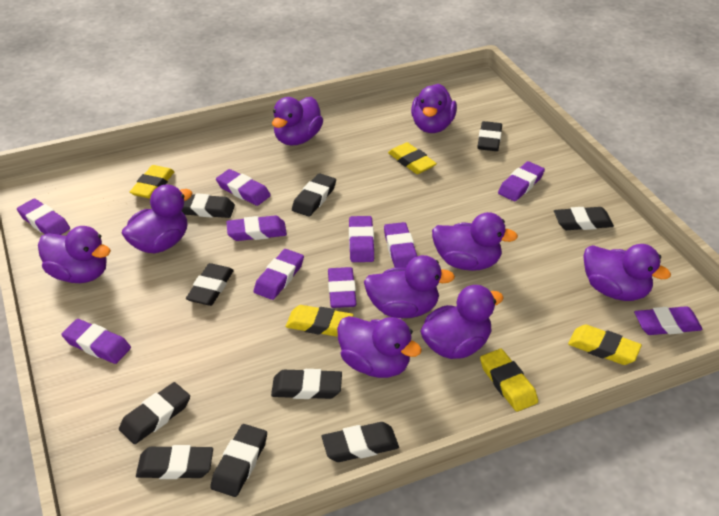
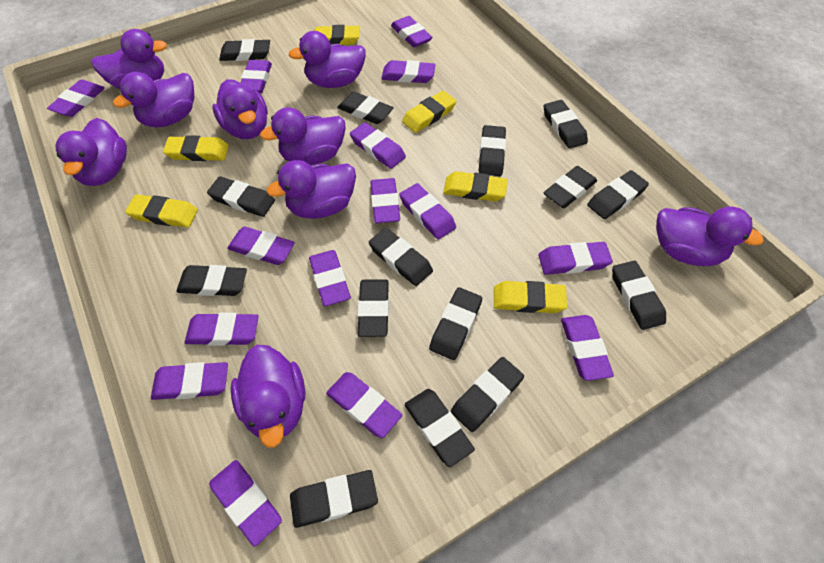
black eraser: 10 -> 15
purple eraser: 10 -> 15
yellow eraser: 5 -> 6

